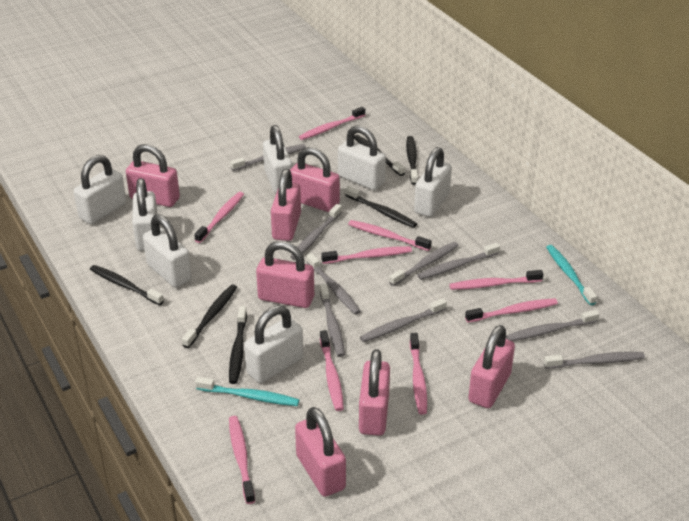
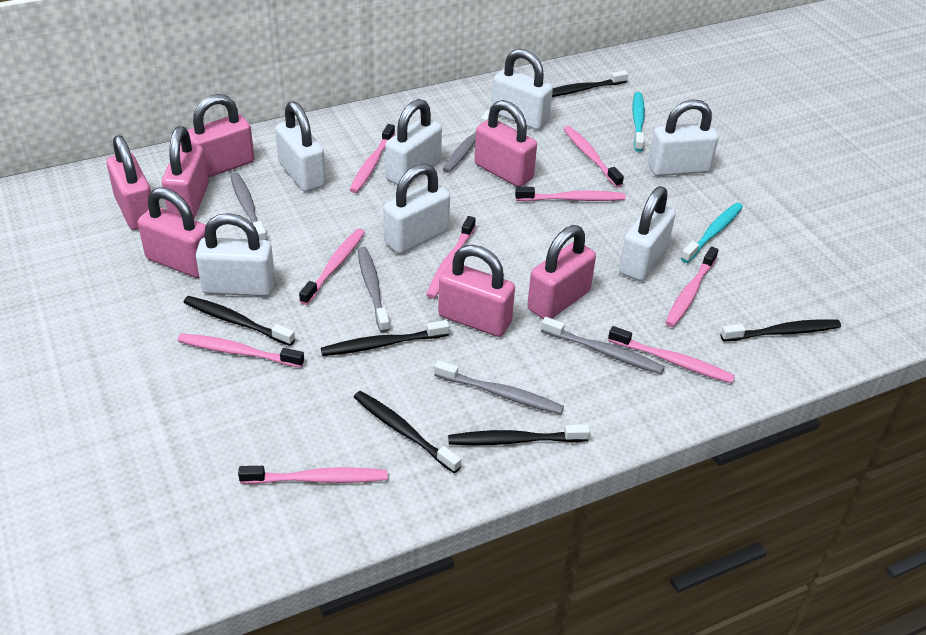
grey toothbrush: 9 -> 5

